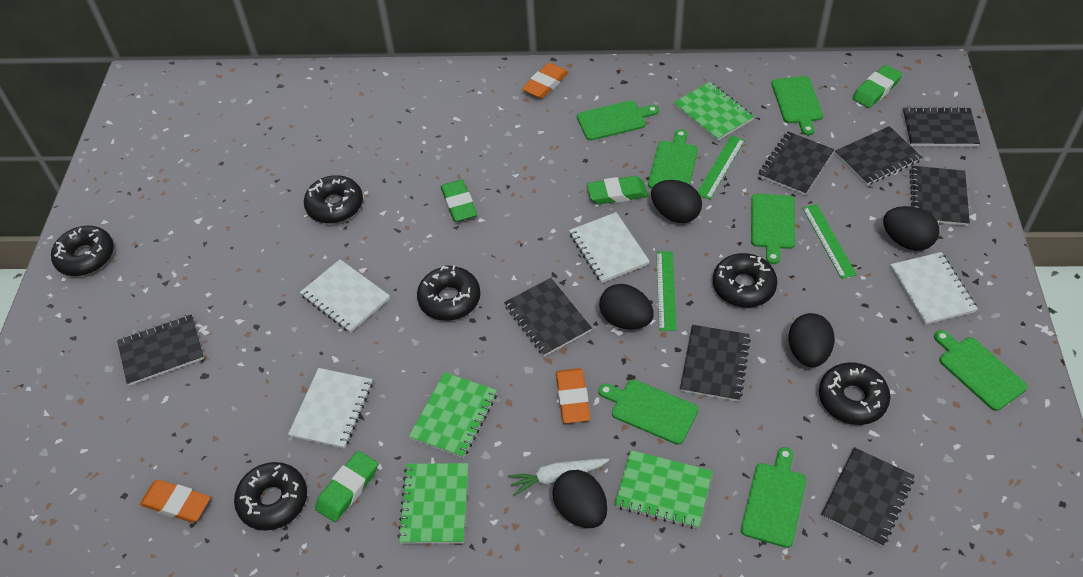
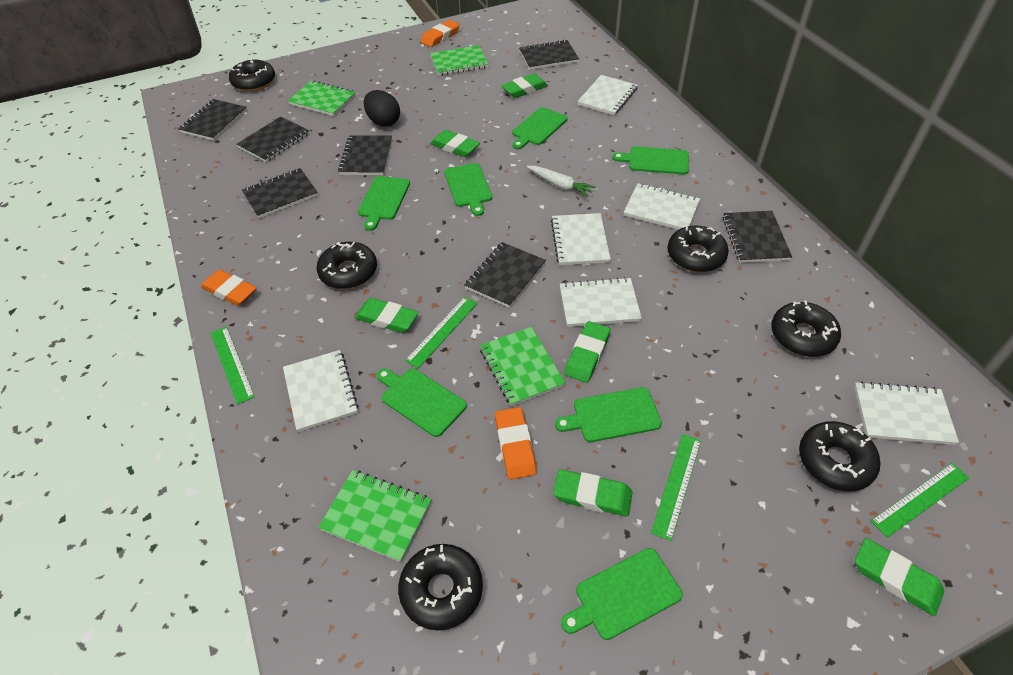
black egg: 5 -> 1
black notebook: 8 -> 7
green eraser: 4 -> 6
green ruler: 3 -> 4
white notebook: 4 -> 6

